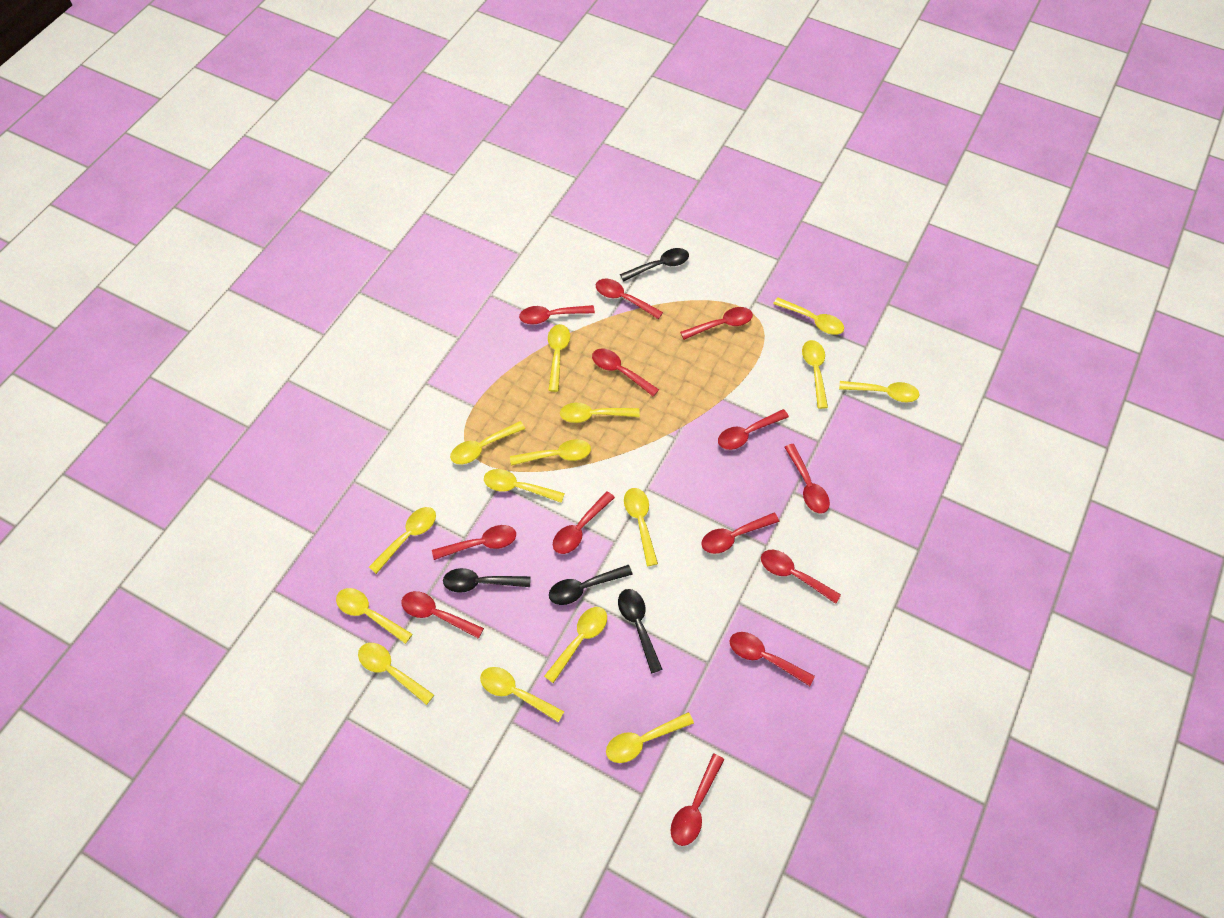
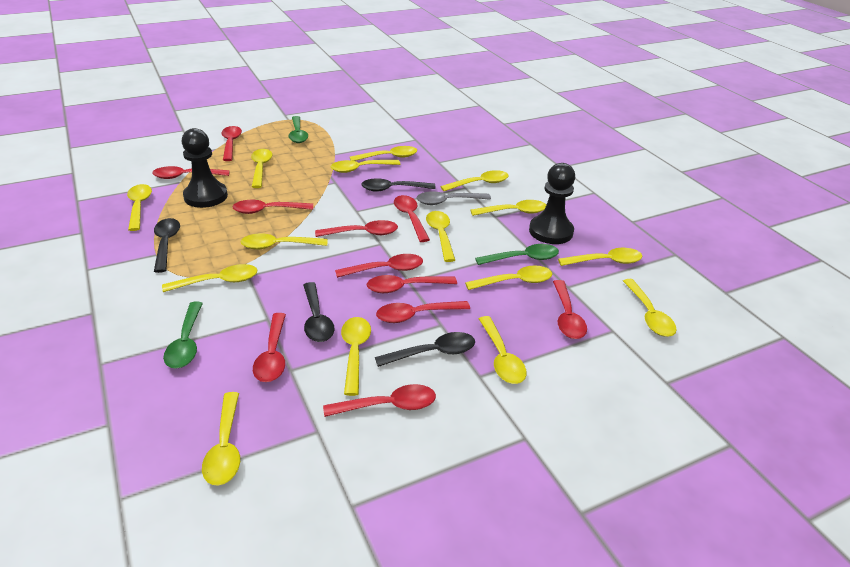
black pawn: 0 -> 2
green spoon: 0 -> 3
grey spoon: 0 -> 1
red spoon: 13 -> 11

